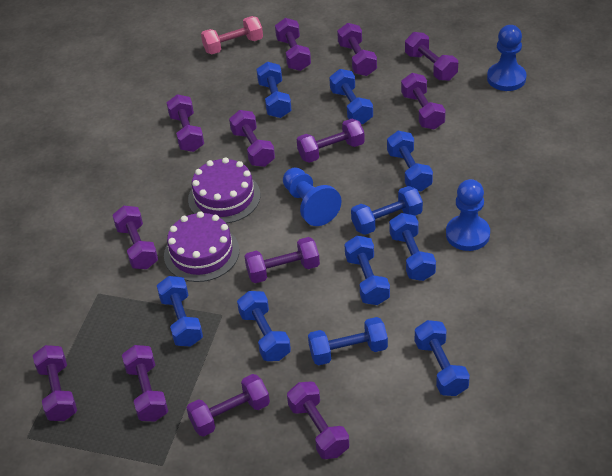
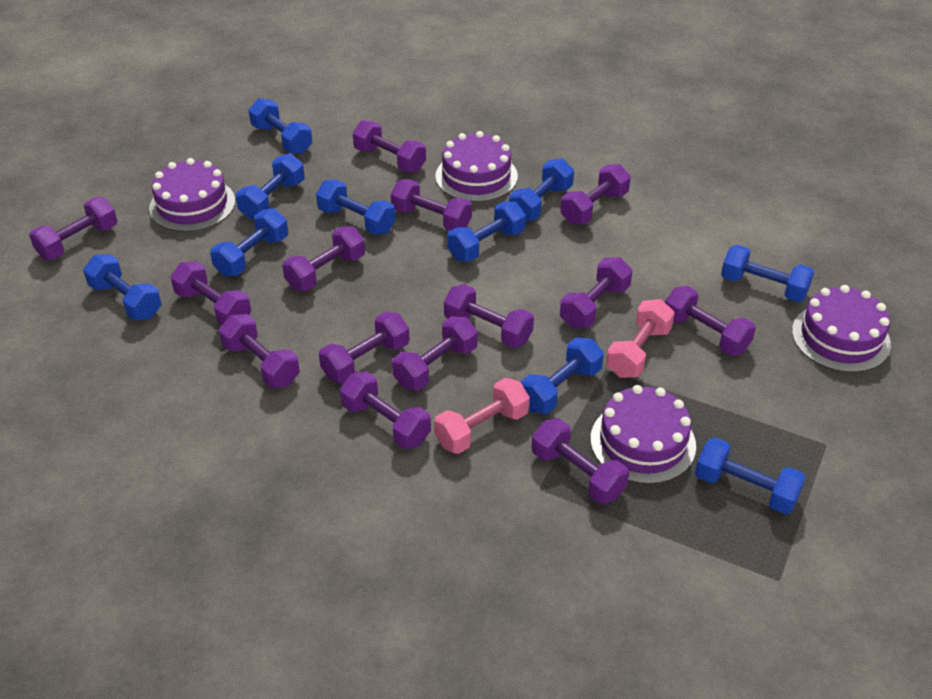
blue pawn: 3 -> 0
pink dumbbell: 1 -> 2
purple cake: 2 -> 4
purple dumbbell: 13 -> 14

